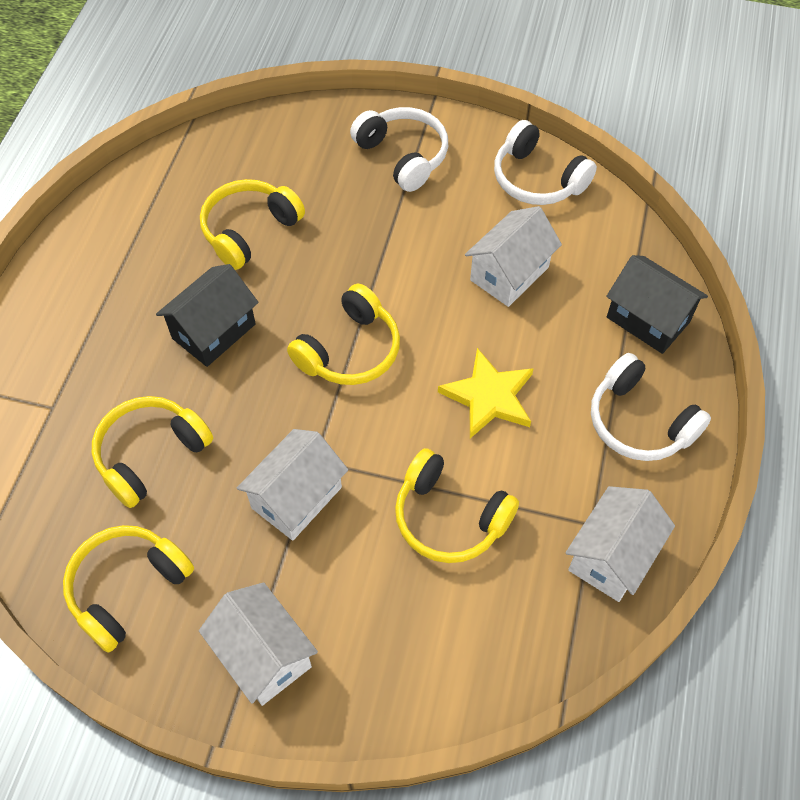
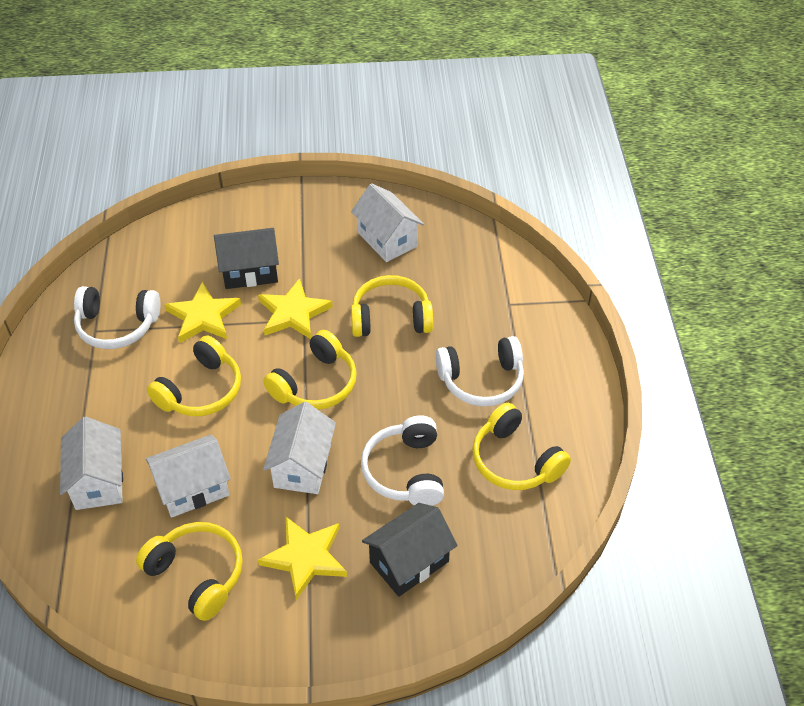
yellow star: 1 -> 3

